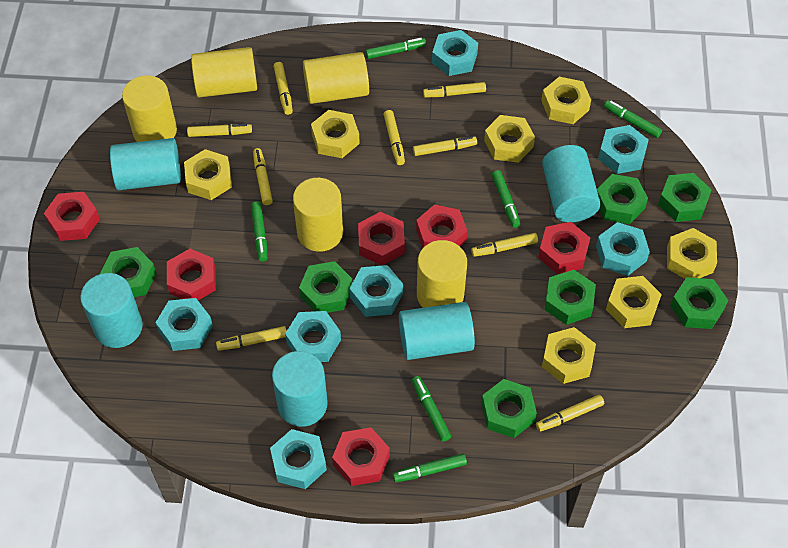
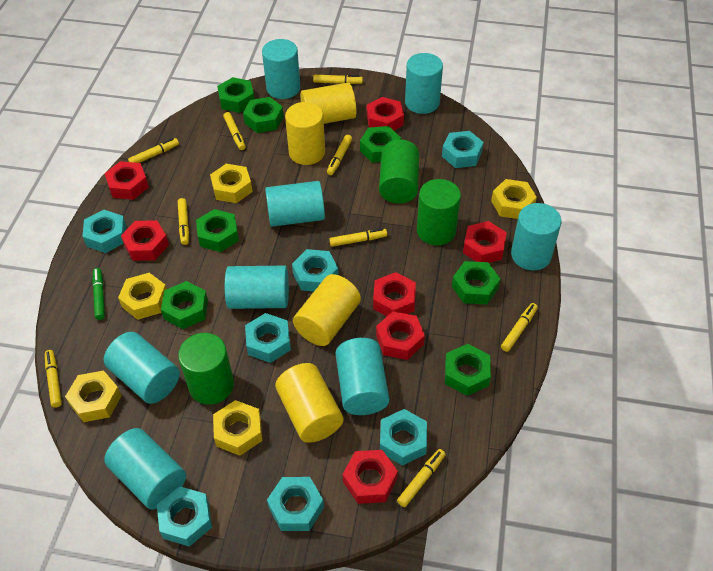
green cylinder: 0 -> 3
green marker: 6 -> 1
red nut: 6 -> 7
turquoise cylinder: 5 -> 8
yellow cylinder: 5 -> 4
yellow nut: 7 -> 5

